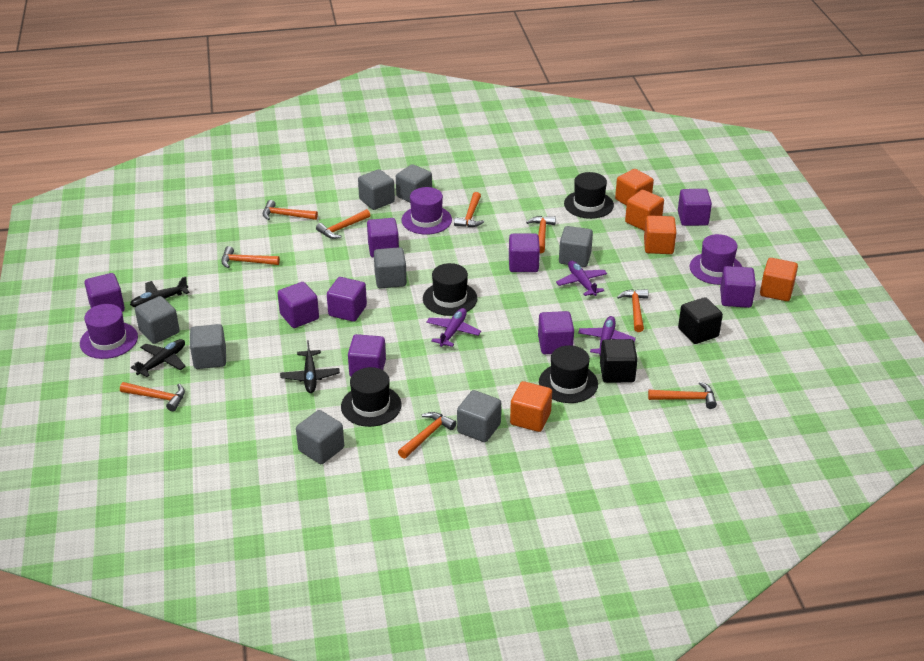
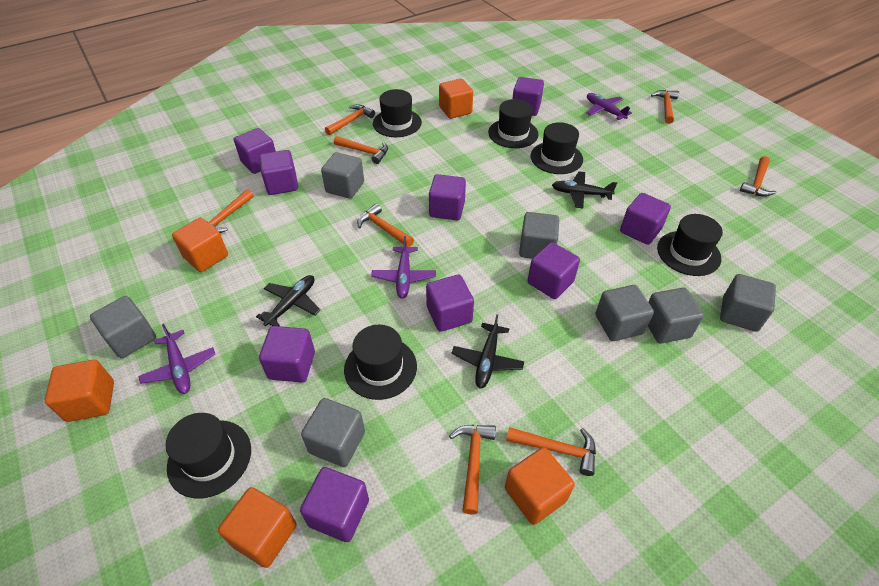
black cube: 2 -> 0
black hat: 4 -> 6
grey cube: 8 -> 7
orange hammer: 9 -> 8
purple hat: 3 -> 0

